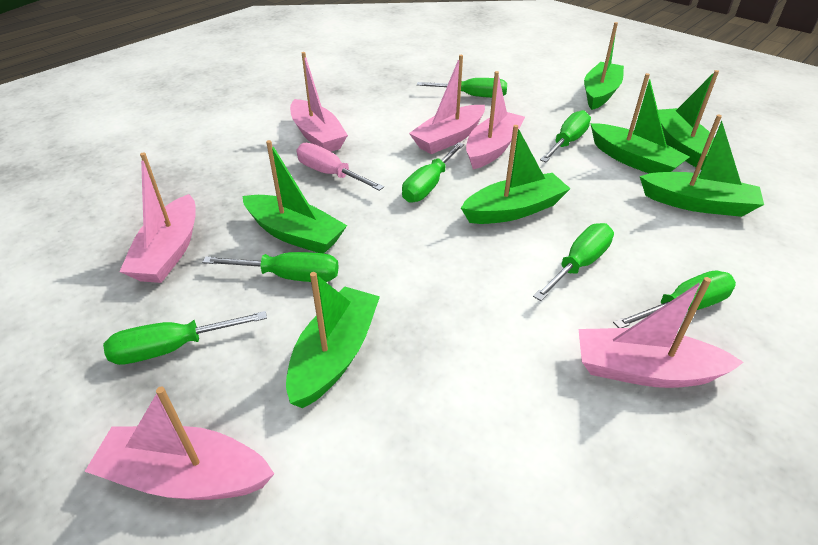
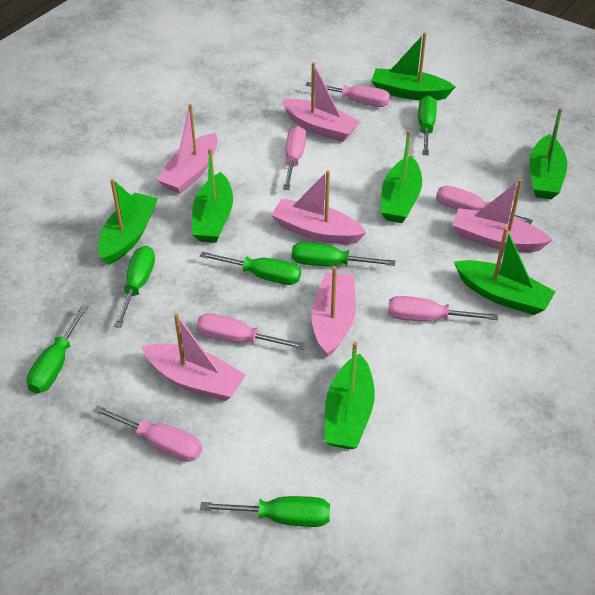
green screwdriver: 7 -> 6
pink screwdriver: 1 -> 6

